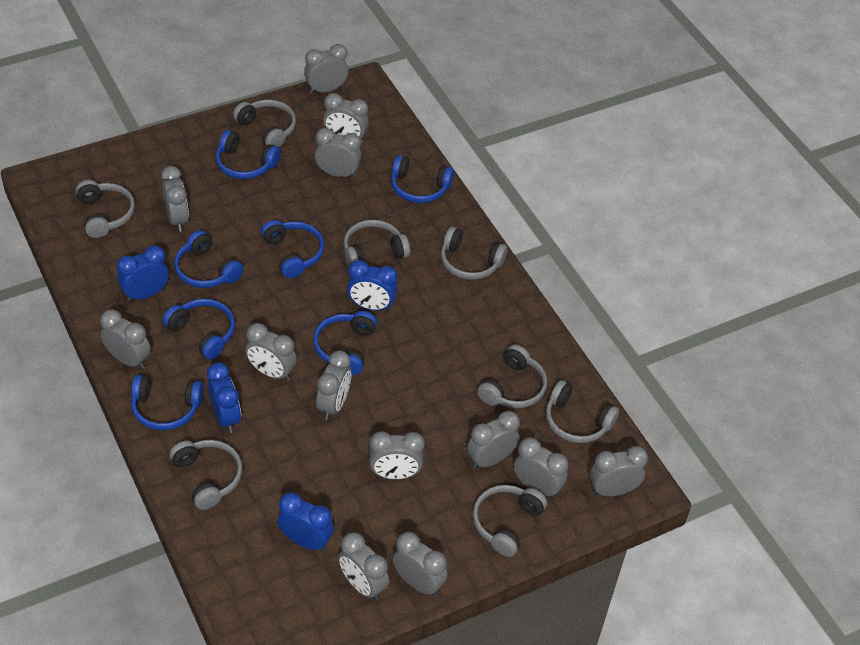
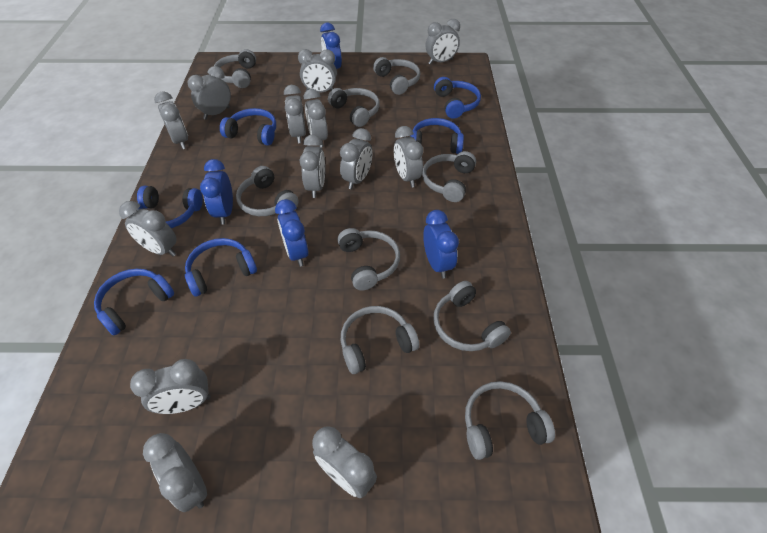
blue headphones: 7 -> 6
grey headphones: 8 -> 9

